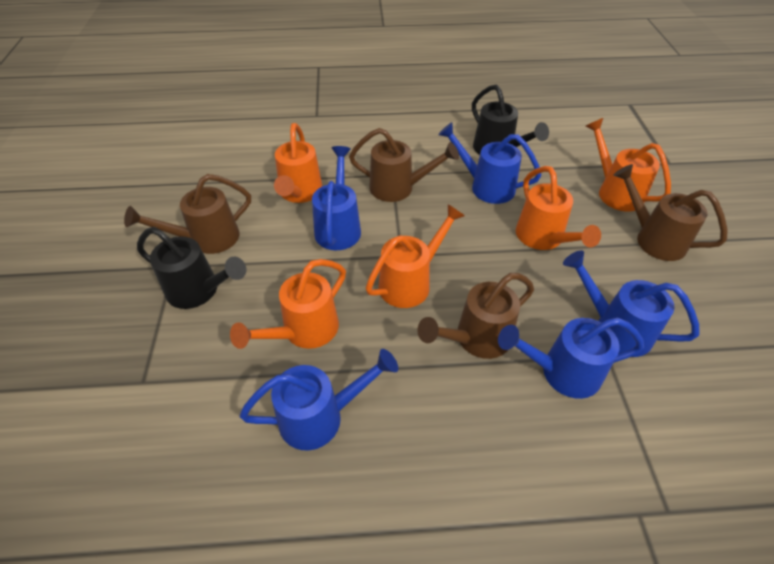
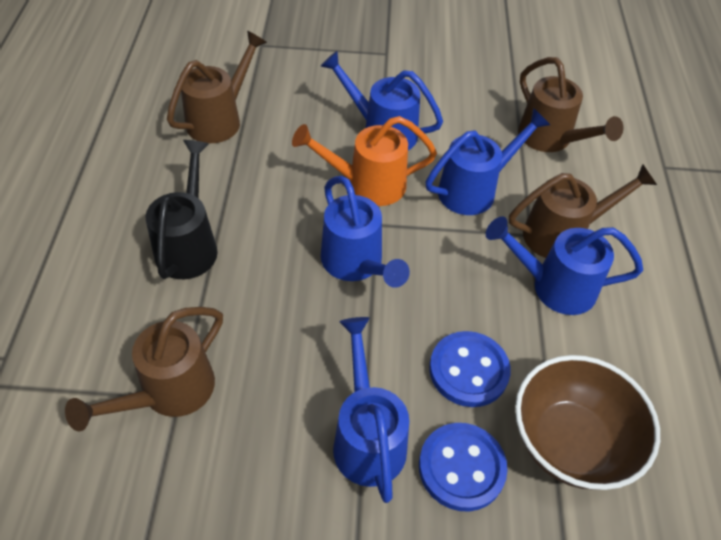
black watering can: 2 -> 1
blue button: 0 -> 2
brown bowl: 0 -> 1
orange watering can: 5 -> 1

